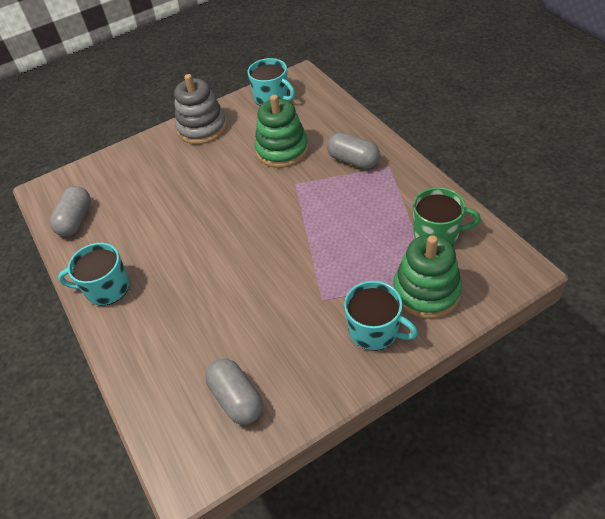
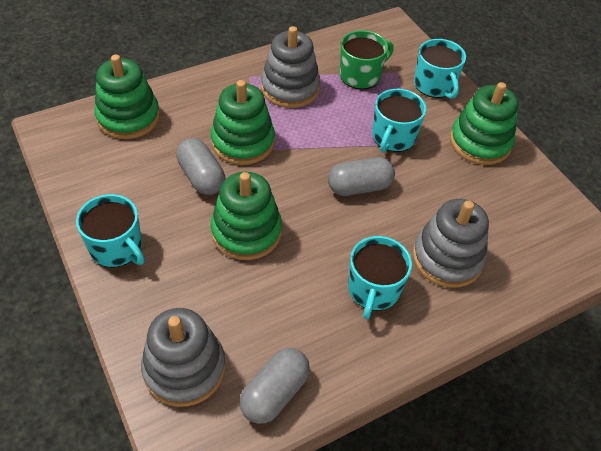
green stacking toy: 2 -> 4
grey stacking toy: 1 -> 3
turquoise mug: 3 -> 4

